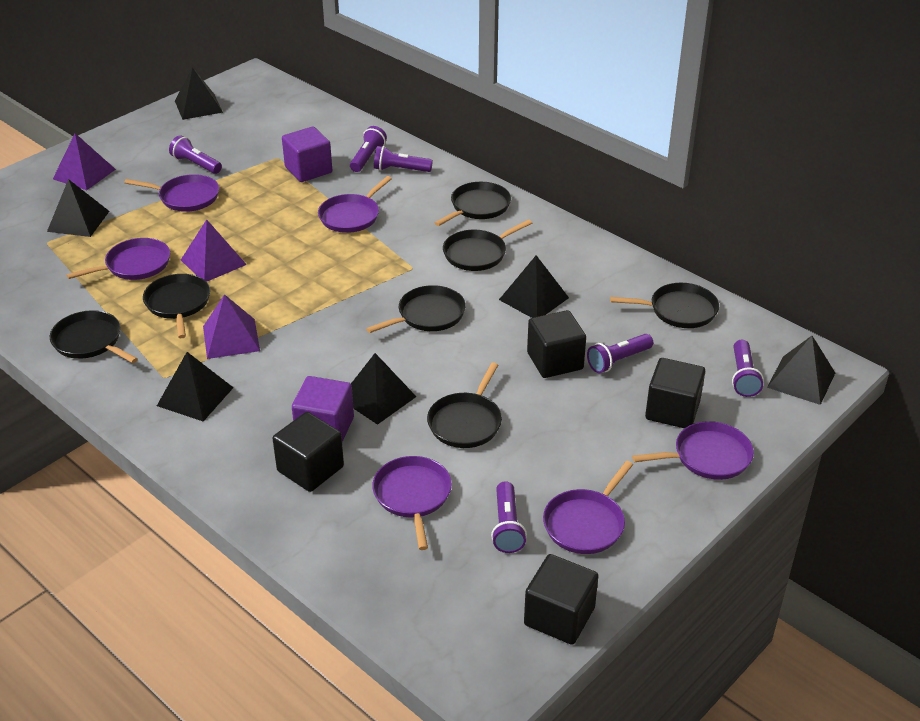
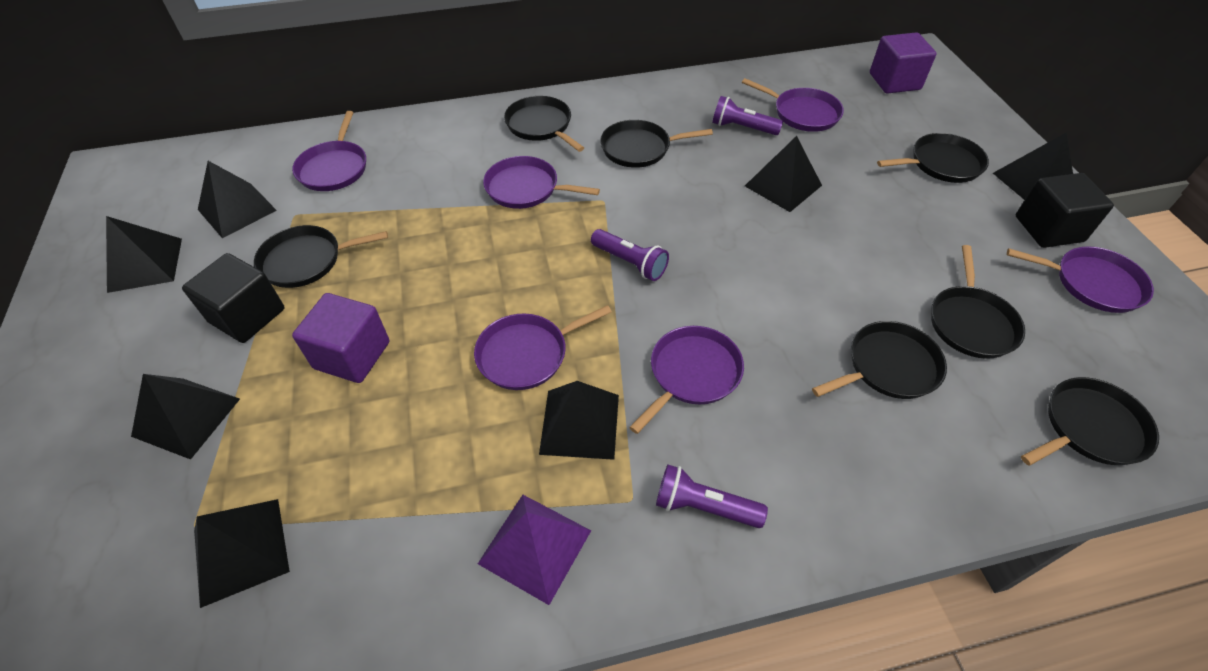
black cube: 4 -> 2
black pyramid: 6 -> 7
purple flashlight: 6 -> 3
purple pyramid: 3 -> 1

